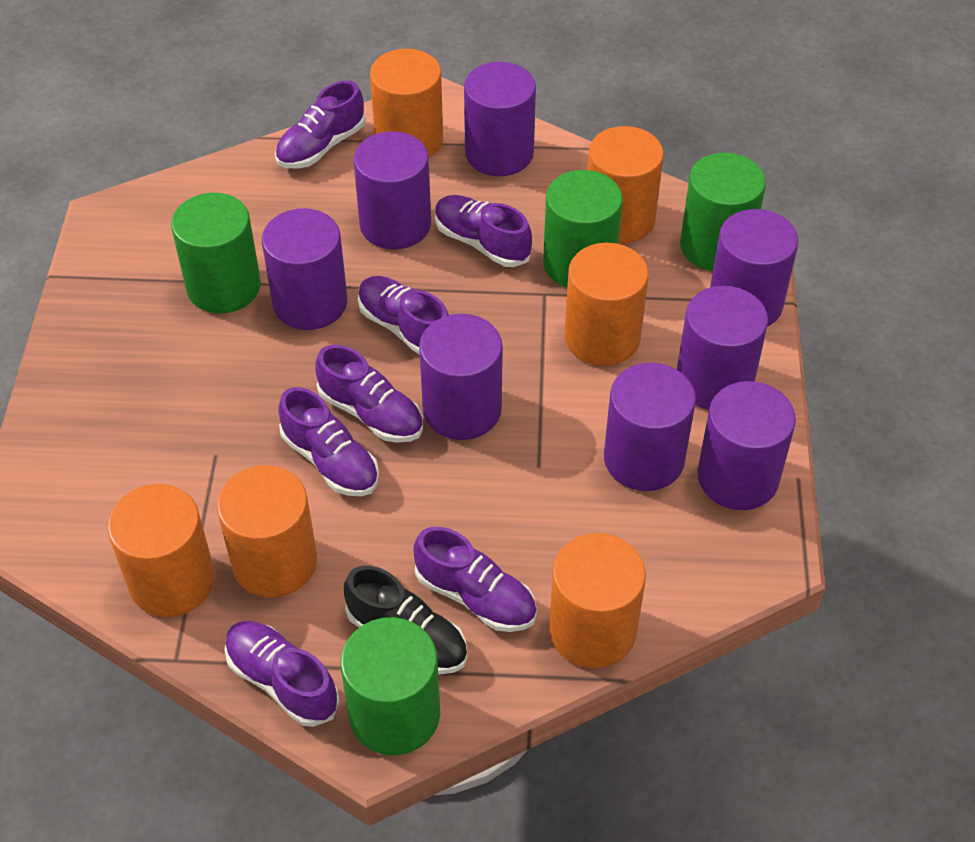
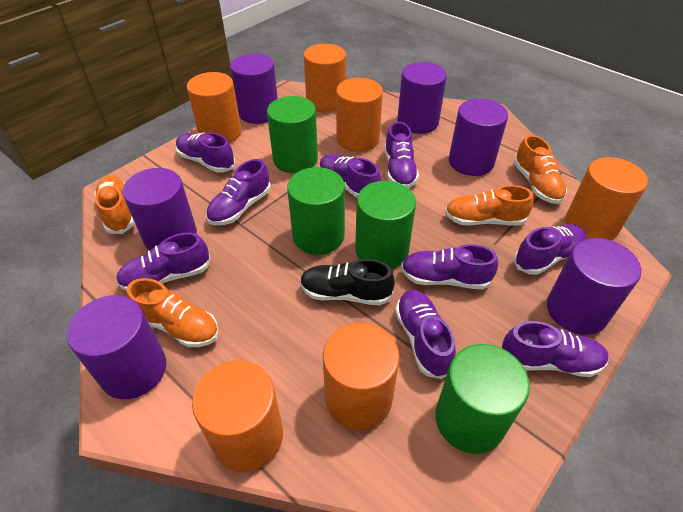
orange shoe: 0 -> 4
purple cylinder: 8 -> 6
purple shoe: 7 -> 9

